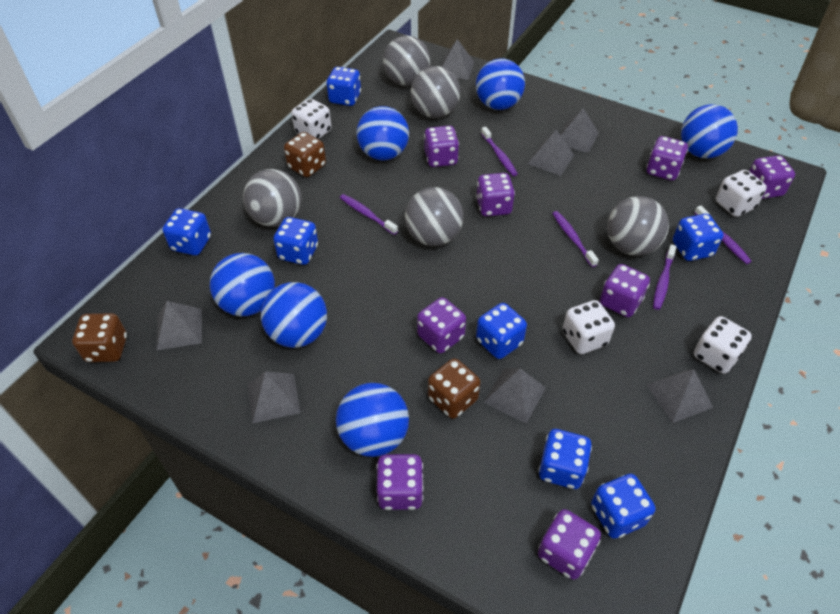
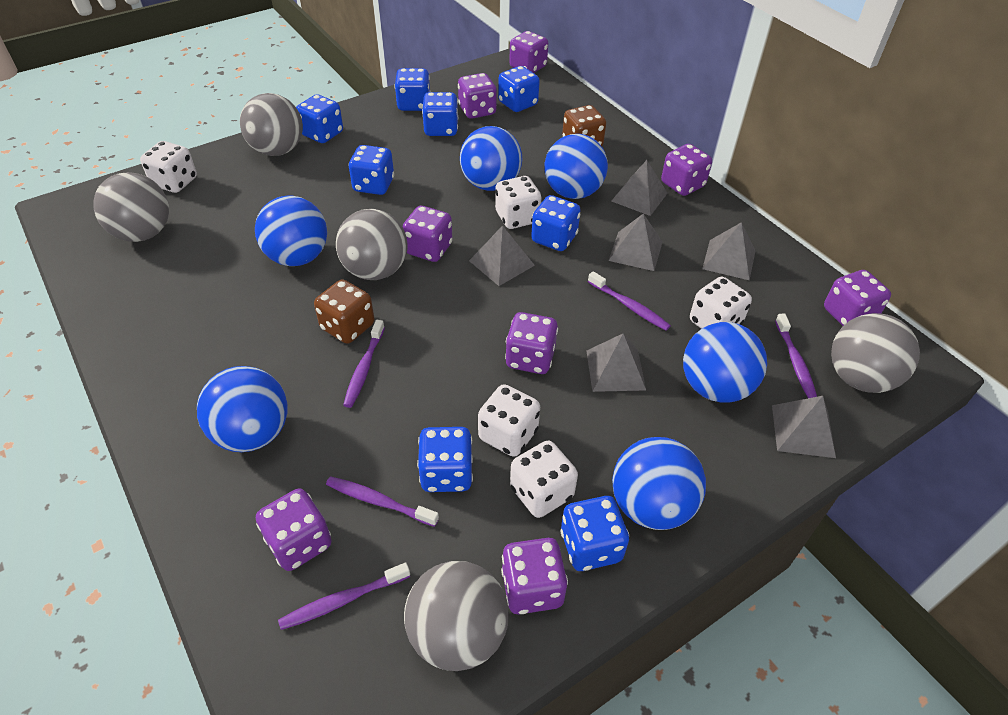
blue dice: 7 -> 8
brown dice: 3 -> 2
grey pyramid: 7 -> 6
white dice: 4 -> 5

